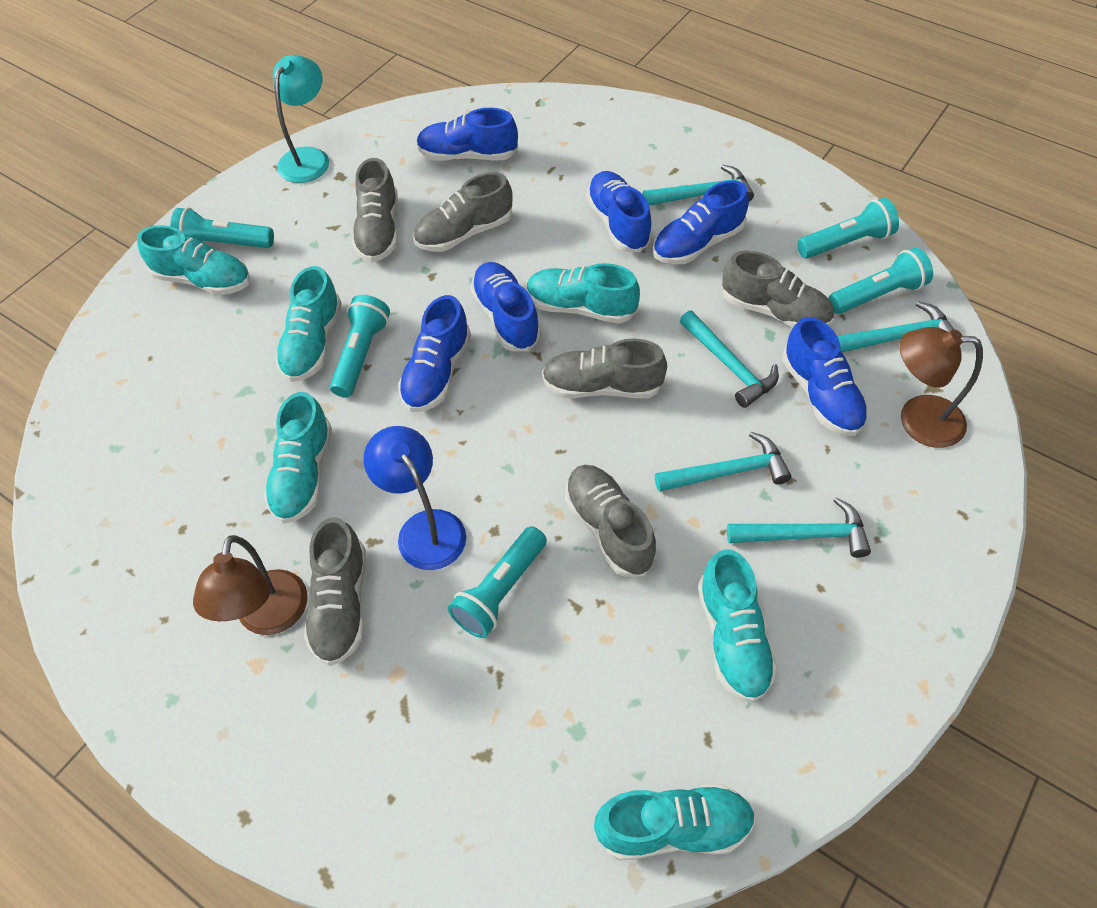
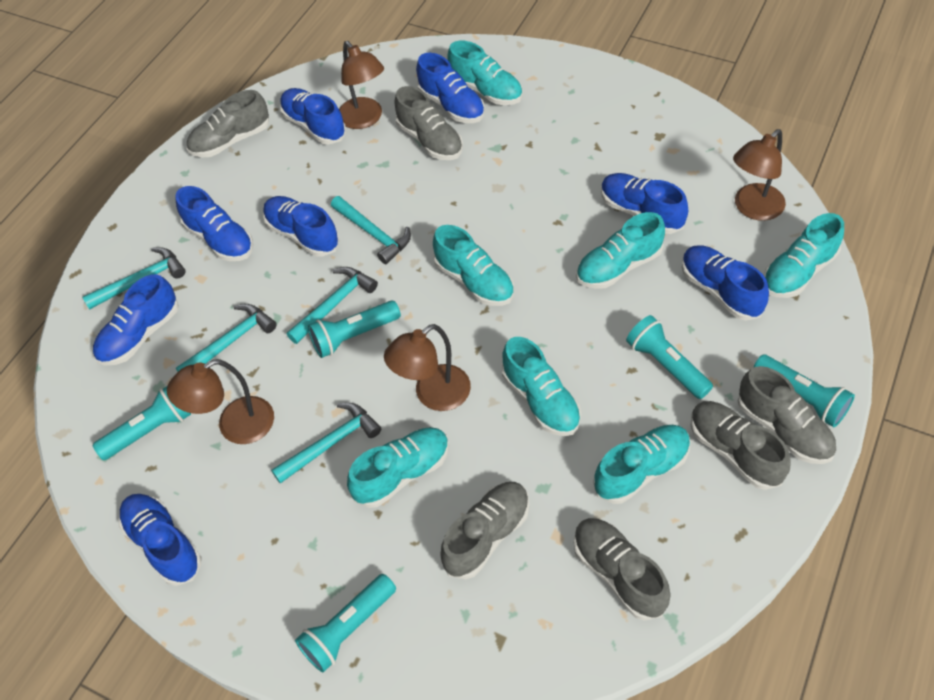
blue lamp: 1 -> 0
blue shoe: 6 -> 8
brown lamp: 2 -> 4
turquoise lamp: 1 -> 0
turquoise shoe: 6 -> 7

